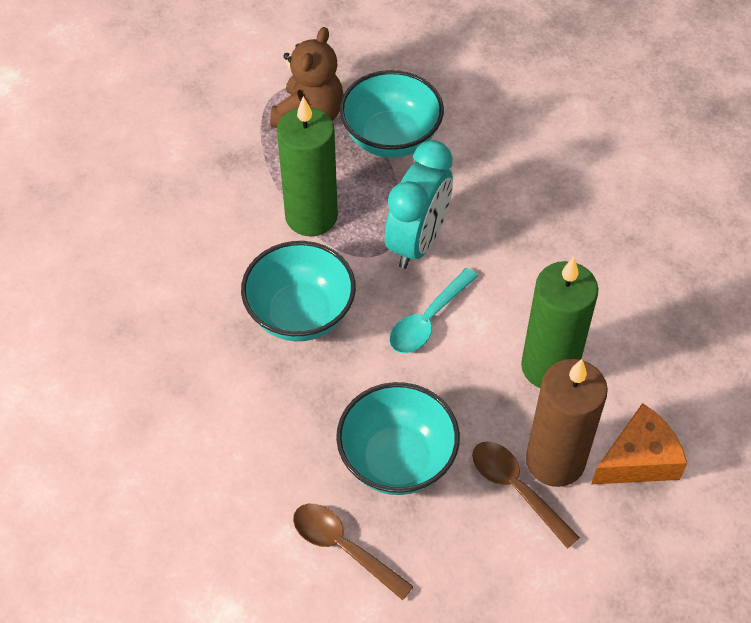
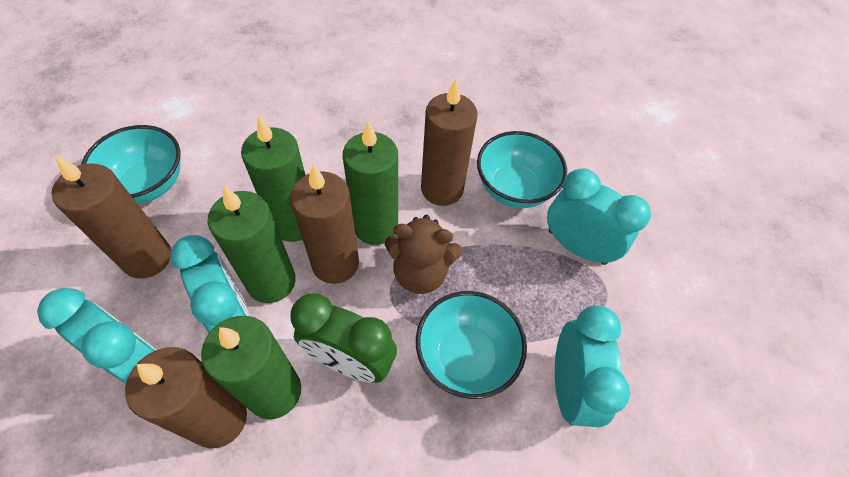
brown candle: 1 -> 4
brown spoon: 2 -> 0
green candle: 2 -> 4
green clock: 0 -> 1
orange cheese: 1 -> 0
turquoise clock: 1 -> 4
turquoise spoon: 1 -> 0

